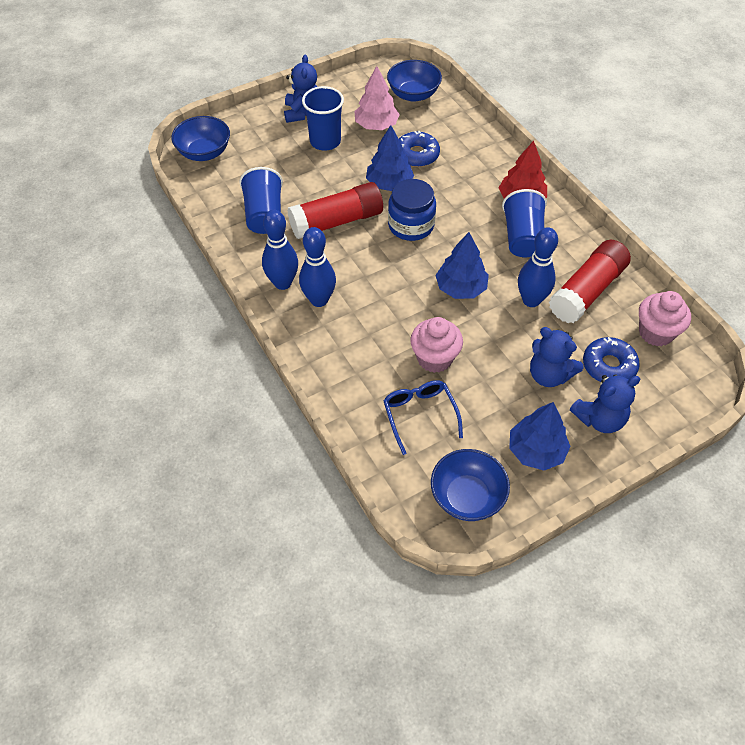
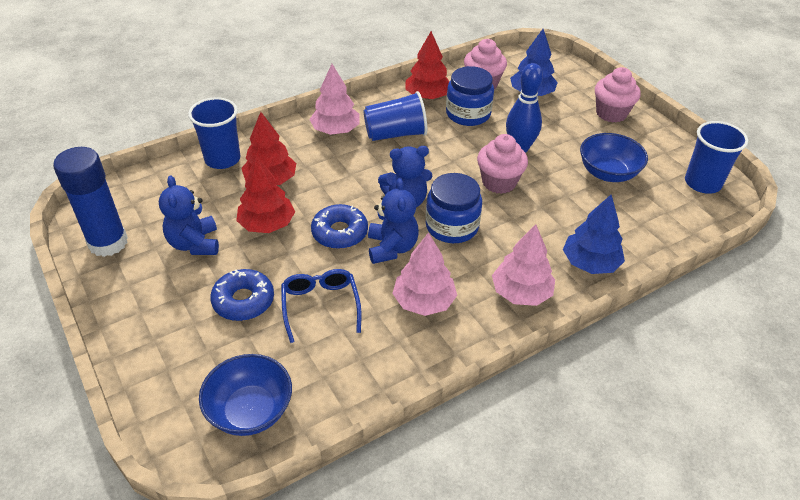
blue bowl: 3 -> 2
blue bowling pin: 3 -> 1
blue glue stick: 0 -> 1
blue jar: 1 -> 2
blue tree: 3 -> 2
pink cupcake: 2 -> 3
pink tree: 1 -> 3
red glue stick: 2 -> 0
red tree: 1 -> 3

